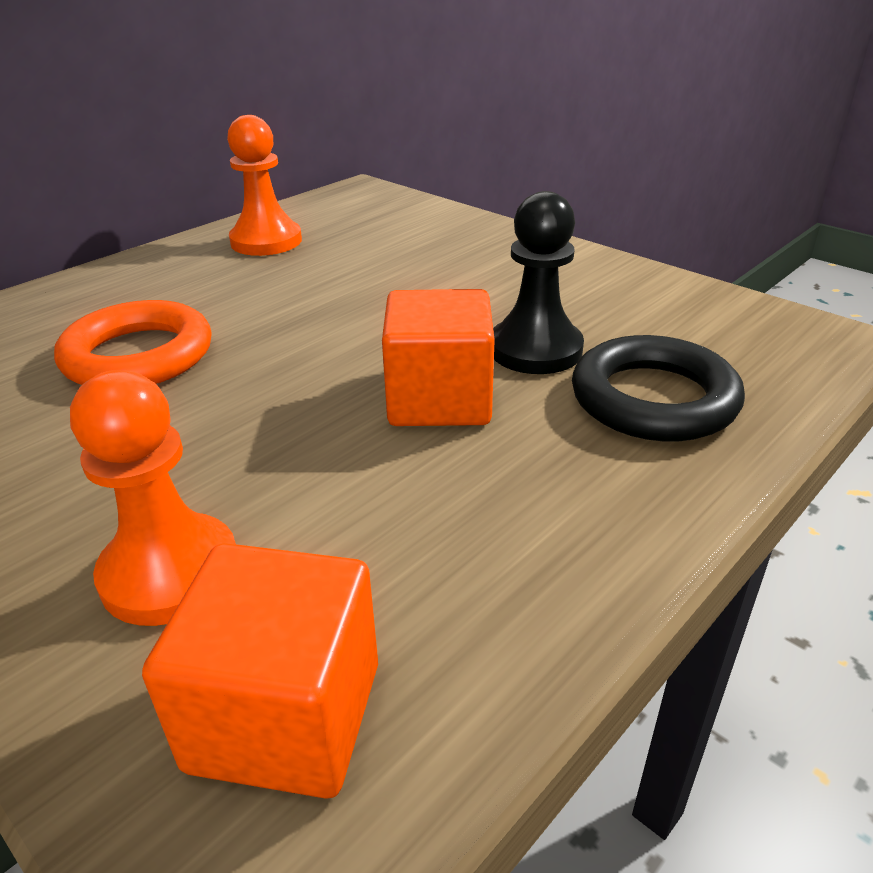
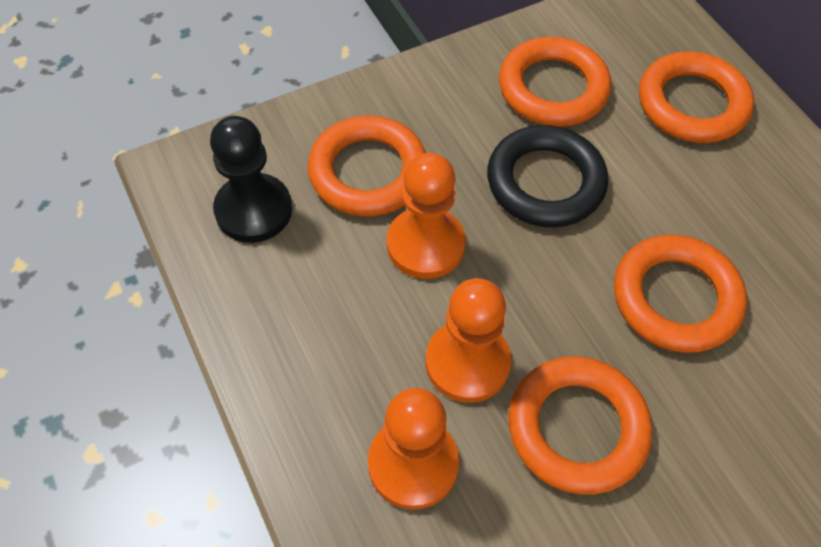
orange cube: 2 -> 0
orange pawn: 2 -> 3
orange ring: 1 -> 5

